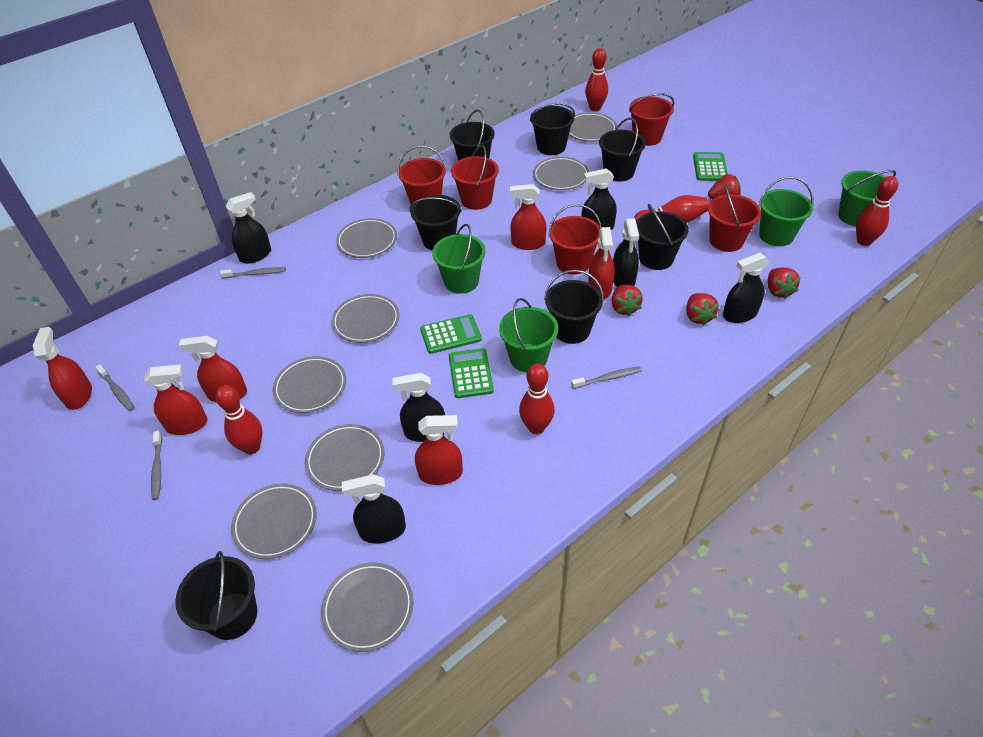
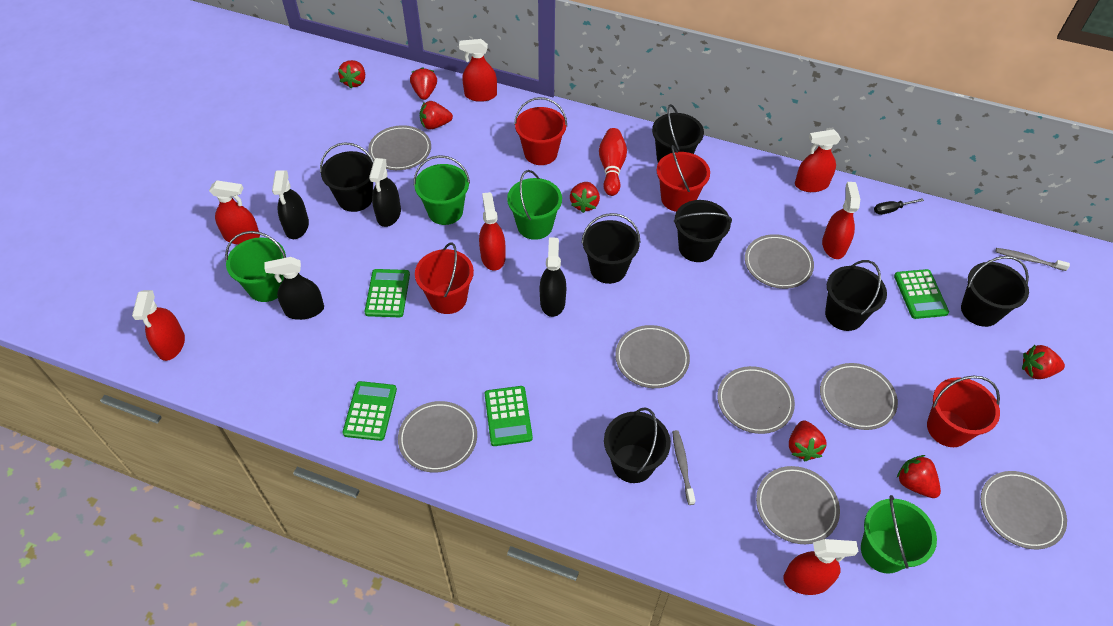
black screwdriver: 0 -> 1
black spray bottle: 6 -> 4
green calculator: 3 -> 4
grey toothbrush: 4 -> 2
red bowling pin: 5 -> 1
red bucket: 5 -> 4
red spray bottle: 6 -> 7
red strawberry: 4 -> 7

